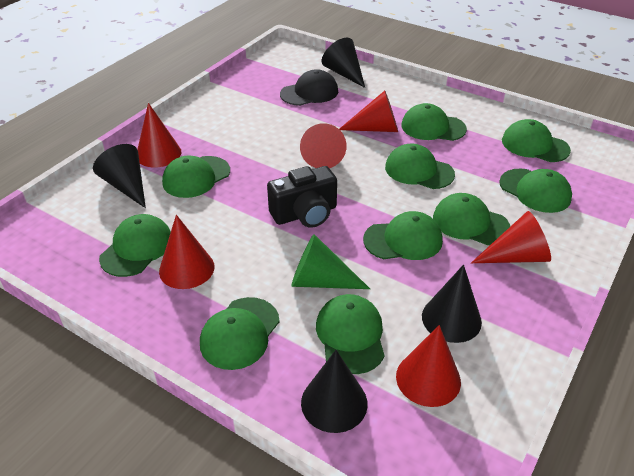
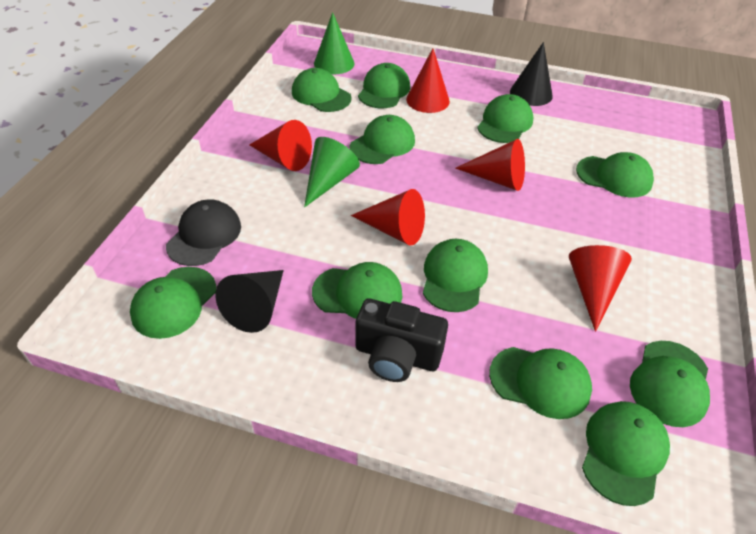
black cone: 4 -> 2
green cap: 10 -> 11
green cone: 1 -> 2
red cone: 6 -> 5

